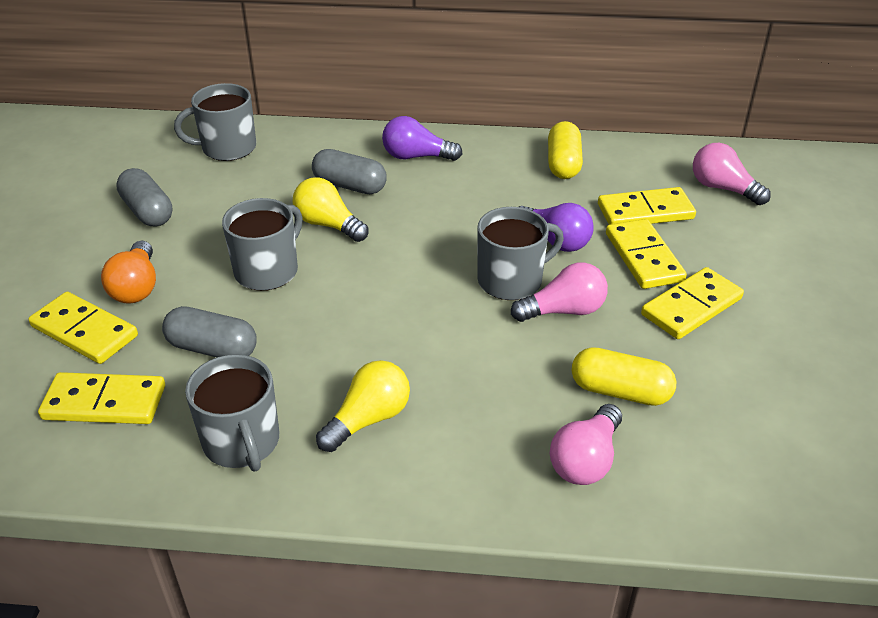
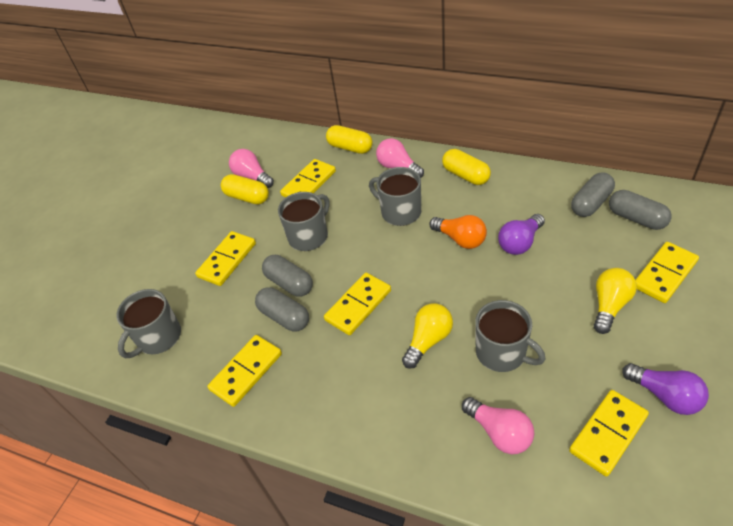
grey capsule: 3 -> 4
yellow capsule: 2 -> 3
yellow domino: 5 -> 6

